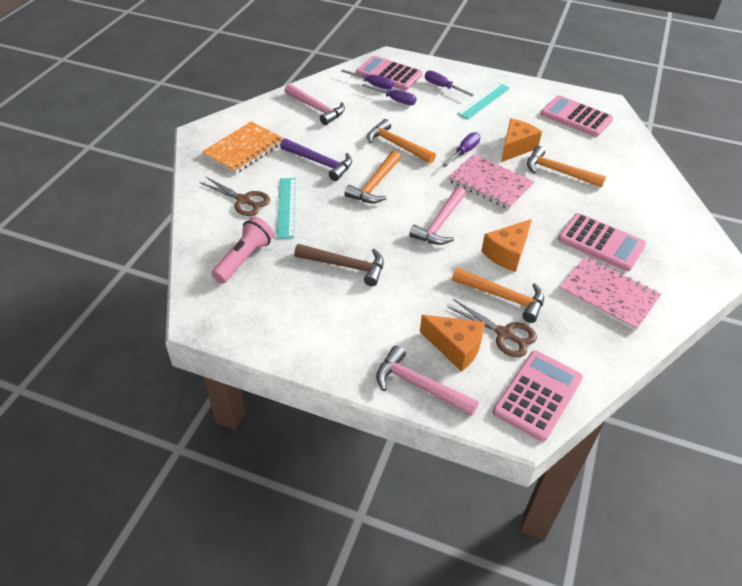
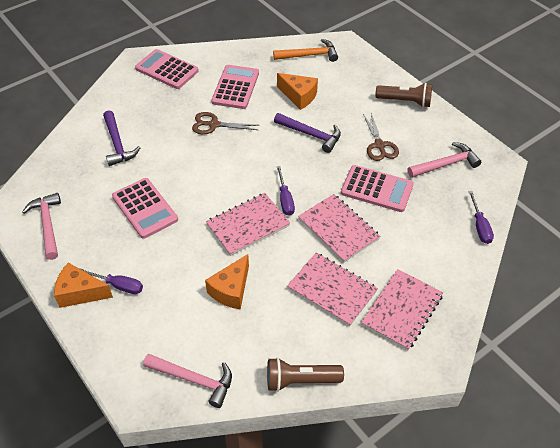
brown flashlight: 0 -> 2
brown hammer: 1 -> 0
orange hammer: 4 -> 1
orange notebook: 1 -> 0
pink flashlight: 1 -> 0
pink notebook: 2 -> 4
purple hammer: 1 -> 2
purple screwdriver: 4 -> 3
turquoise ruler: 2 -> 0

